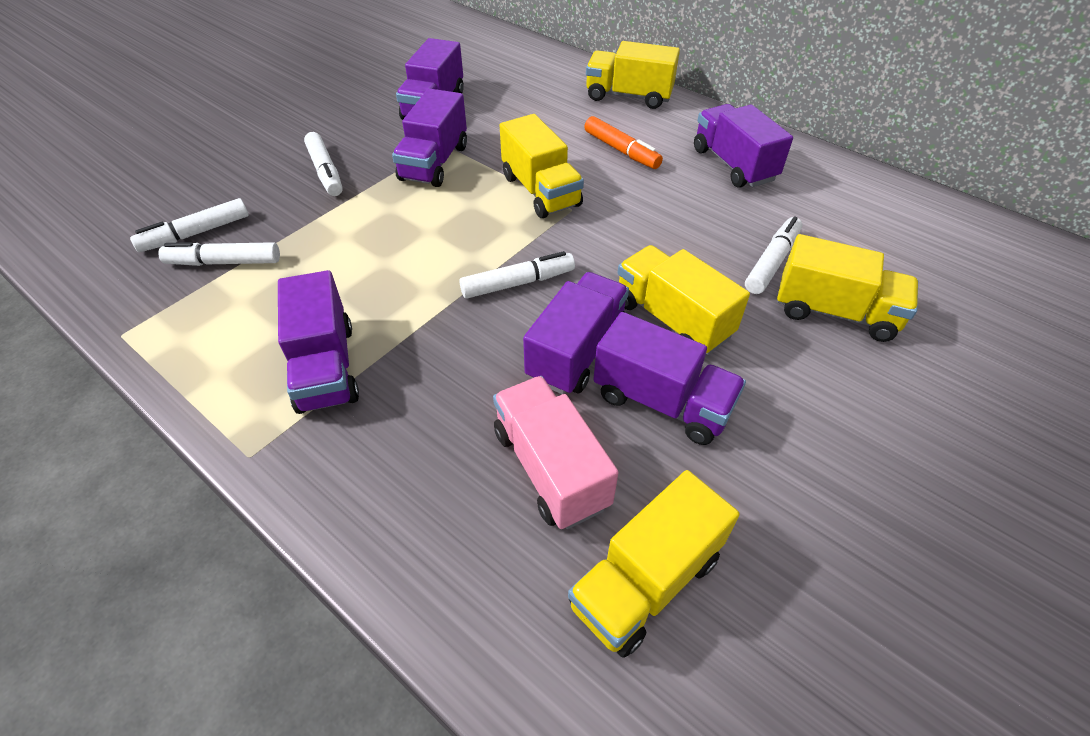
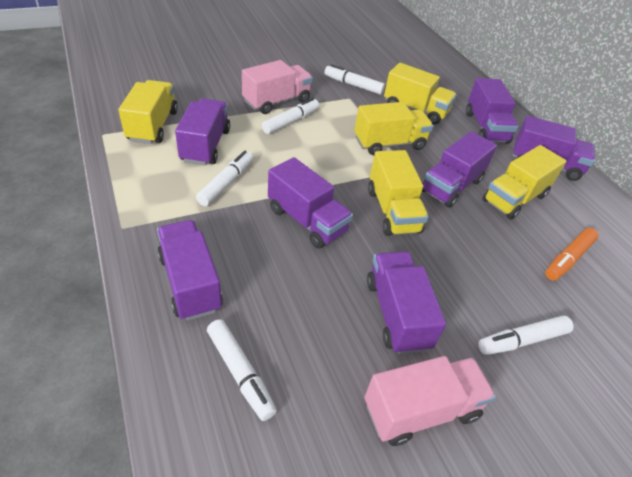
pink truck: 1 -> 2
purple truck: 6 -> 7

